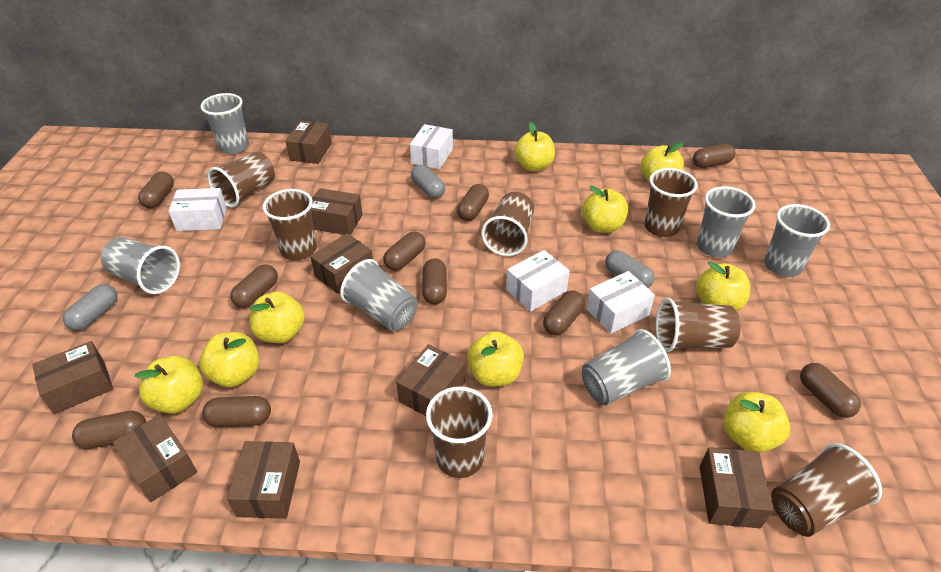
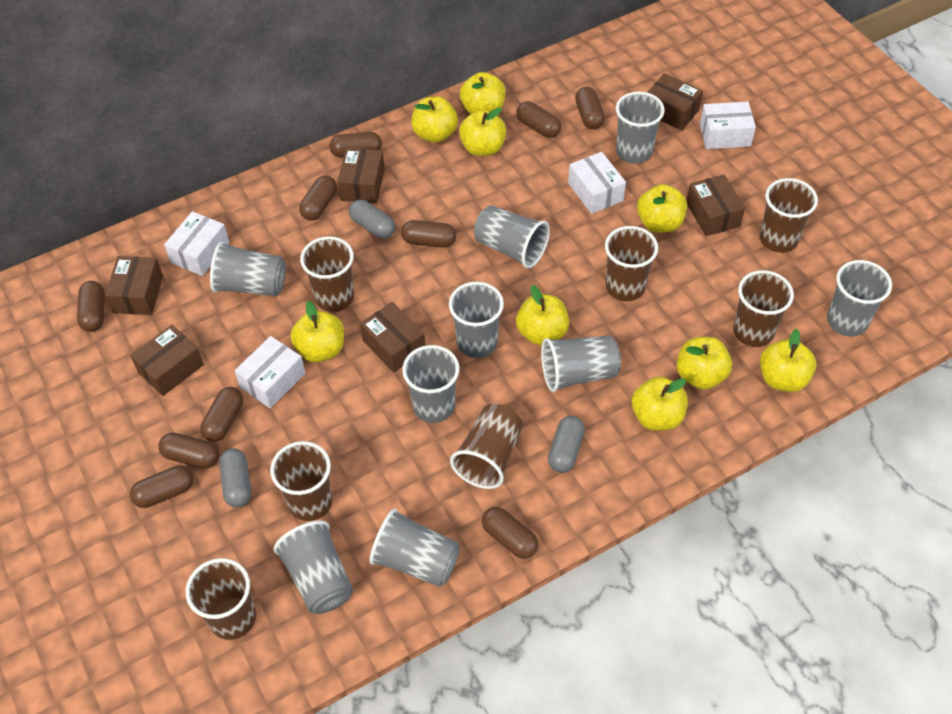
brown box: 8 -> 6
grey cup: 6 -> 9

